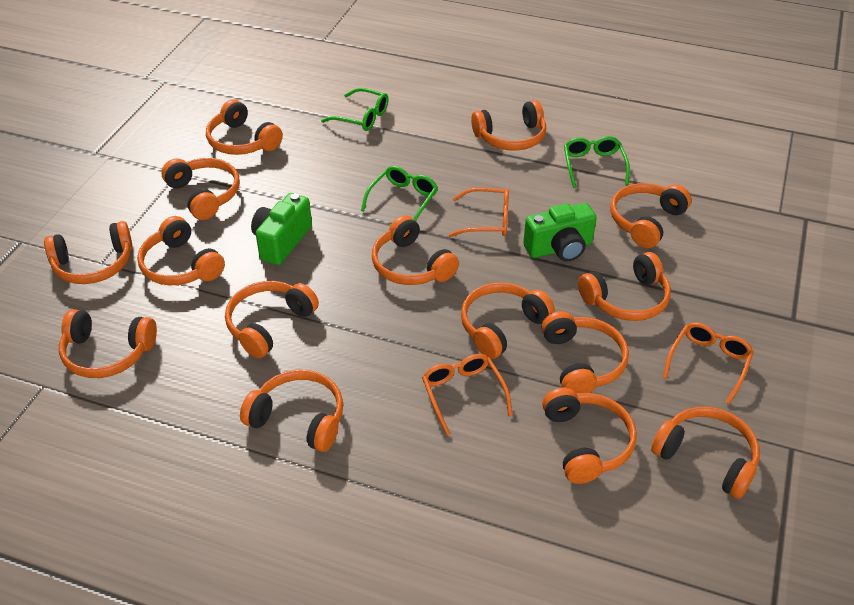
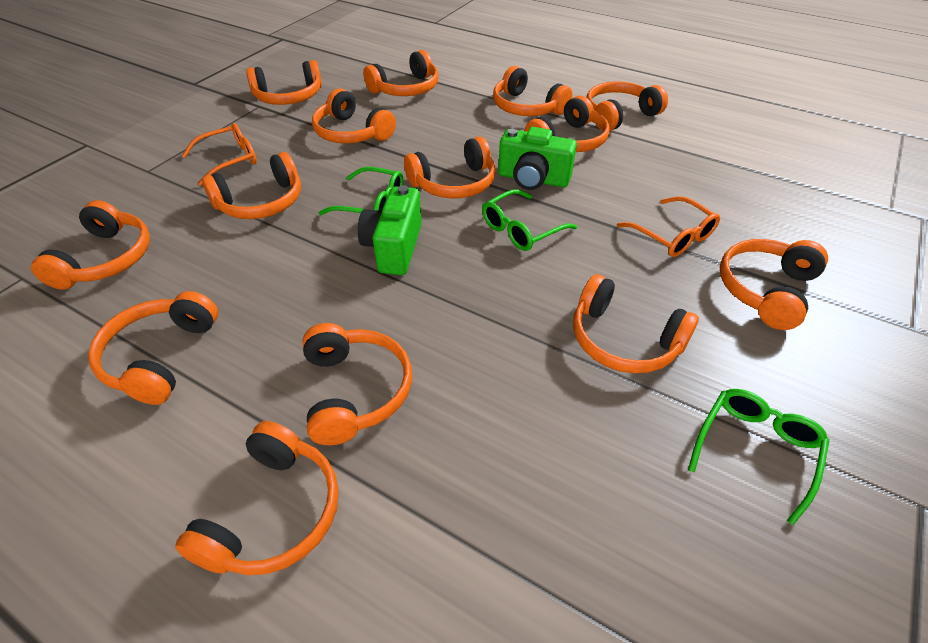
orange glasses: 3 -> 2
orange headphones: 15 -> 14

